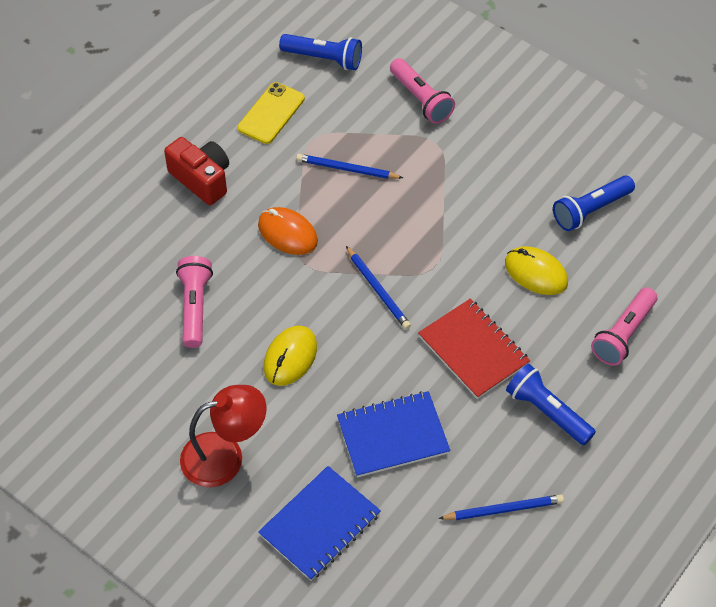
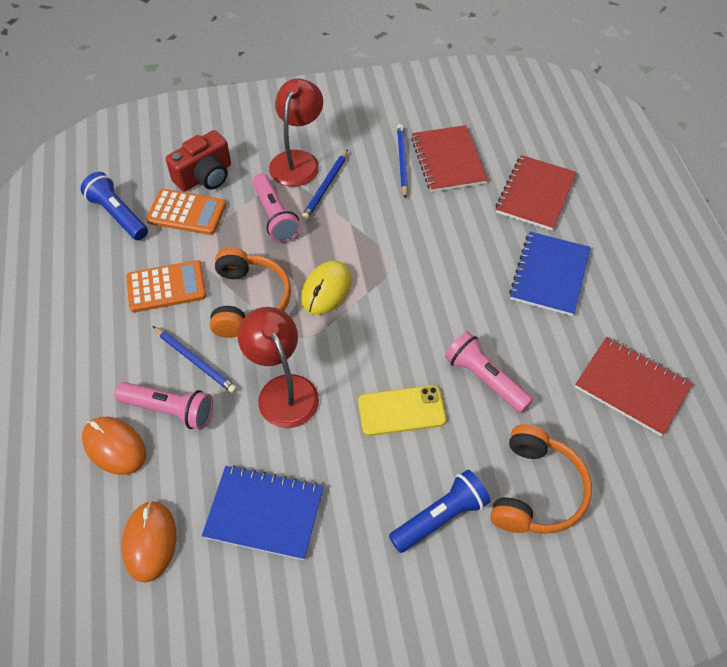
blue flashlight: 3 -> 2
orange calculator: 0 -> 2
orange headphones: 0 -> 2
orange mouse: 1 -> 2
red lamp: 1 -> 2
red notebook: 1 -> 3
yellow mouse: 2 -> 1

